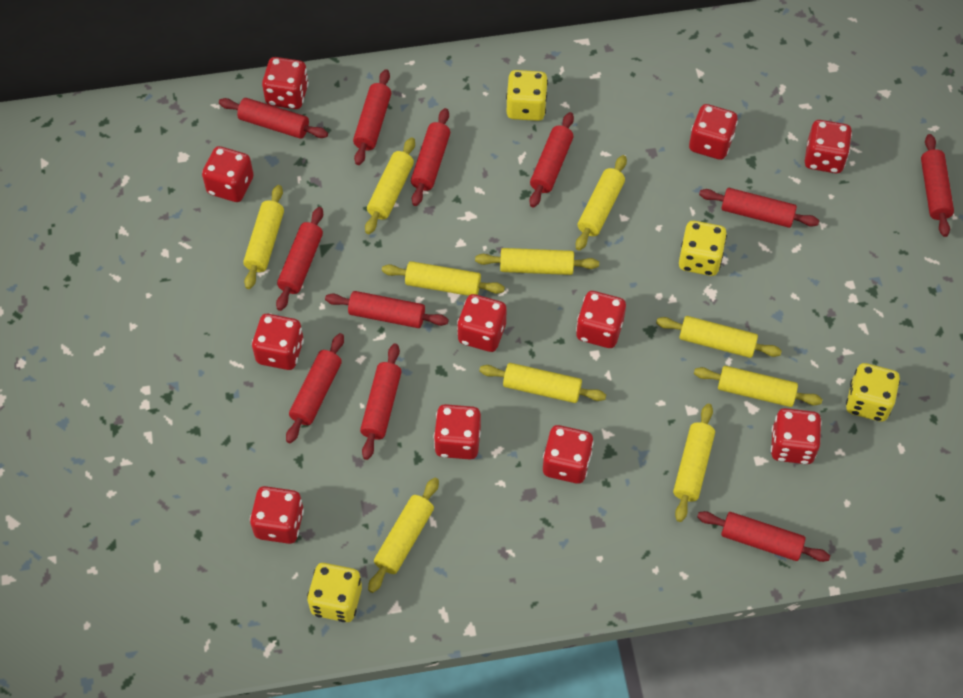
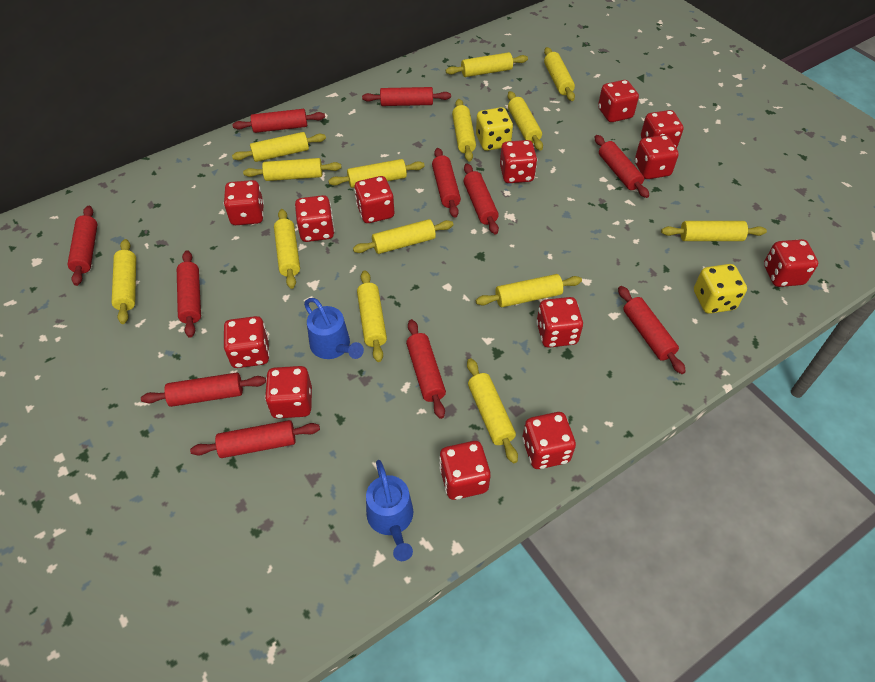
blue watering can: 0 -> 2
red dice: 11 -> 13
yellow dice: 4 -> 2
yellow rolling pin: 10 -> 14

